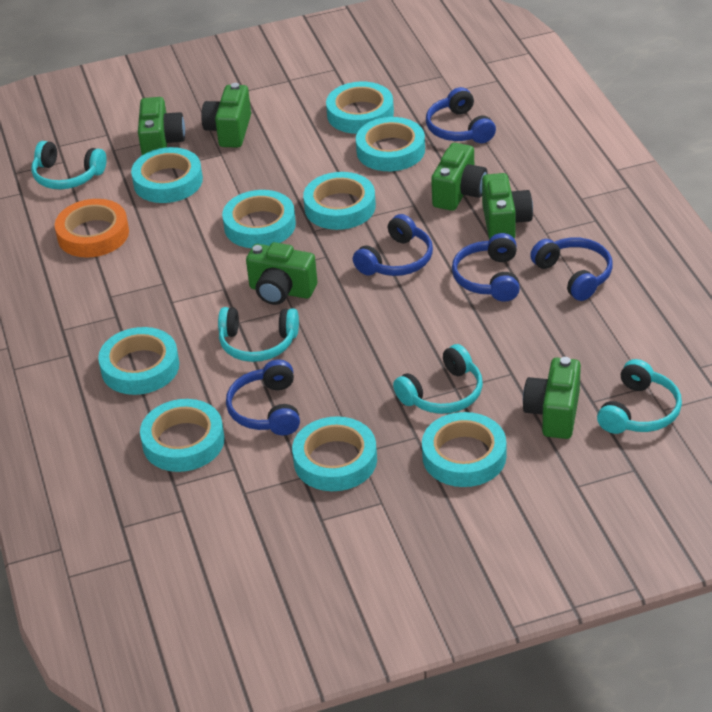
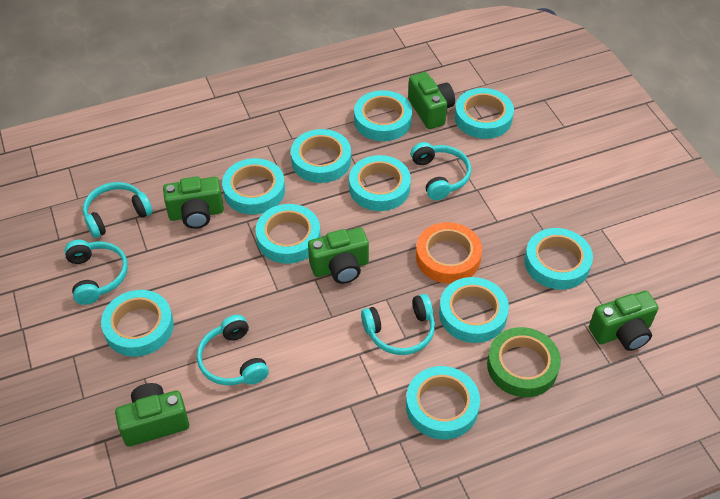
blue headphones: 5 -> 0
green camera: 6 -> 5
green tape: 0 -> 1
turquoise headphones: 4 -> 5
turquoise tape: 9 -> 10

